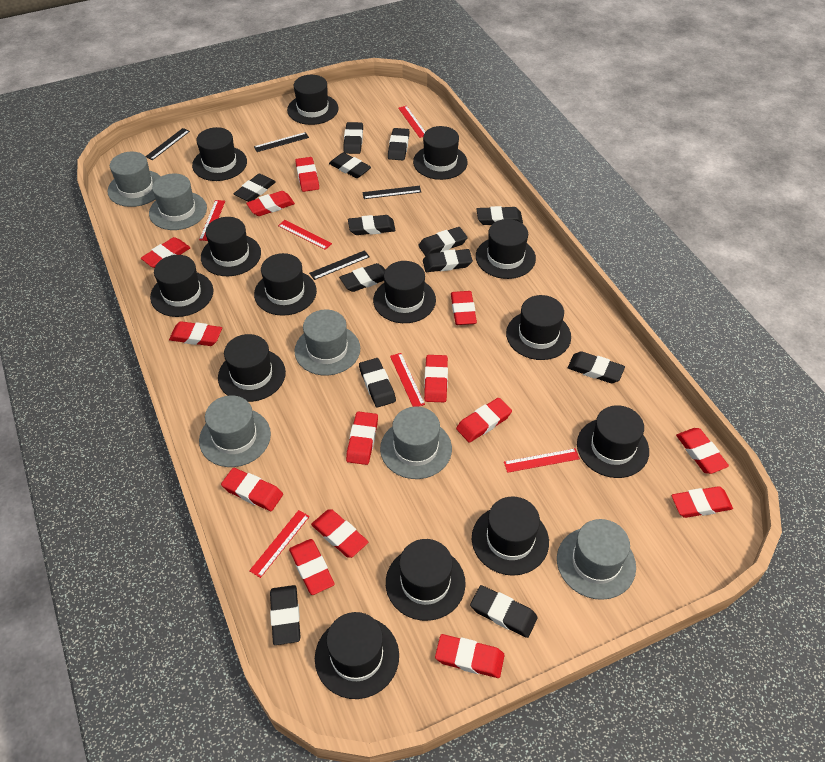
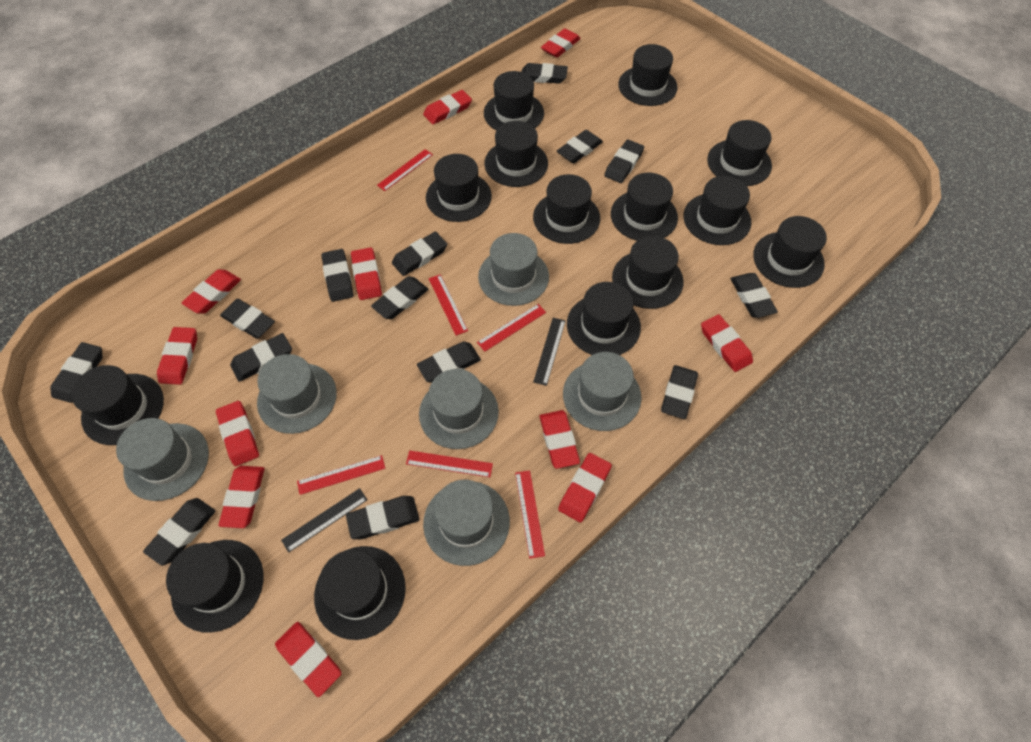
black eraser: 13 -> 14
black ruler: 4 -> 2
red eraser: 14 -> 11

